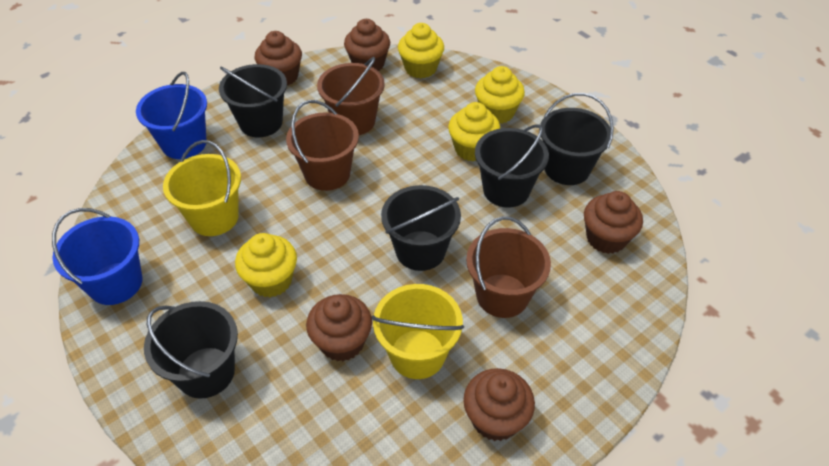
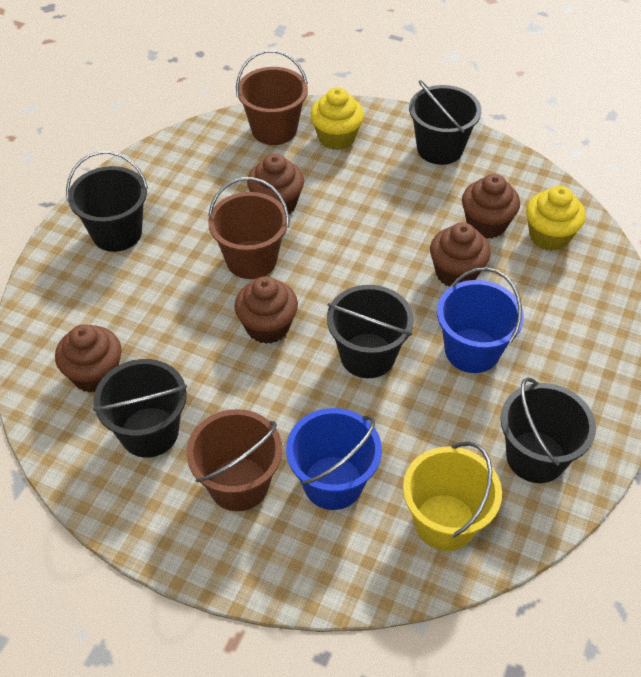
yellow bucket: 2 -> 1
yellow cupcake: 4 -> 2

